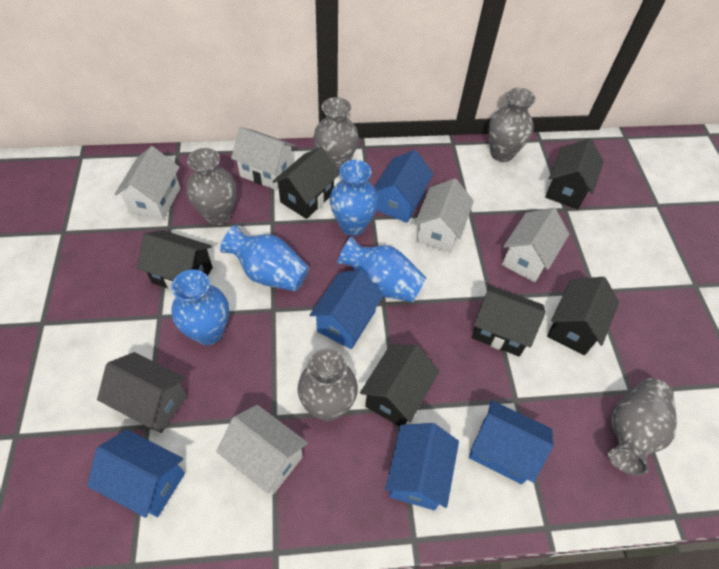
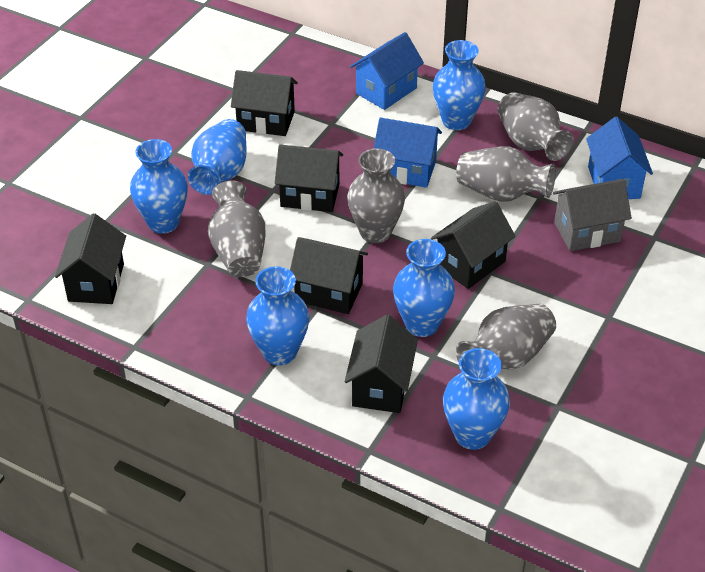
blue house: 5 -> 3
blue vase: 4 -> 6
white house: 5 -> 0

